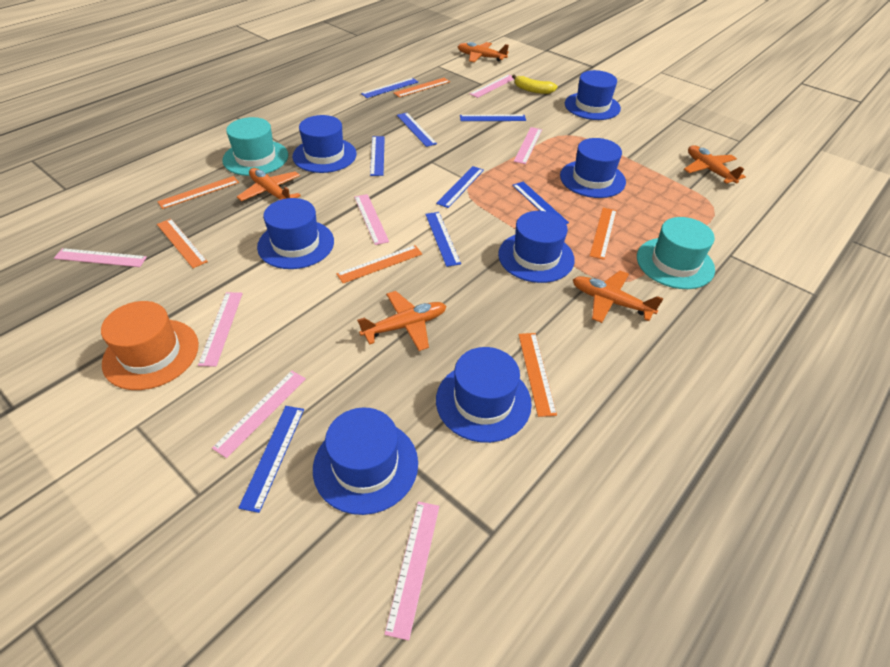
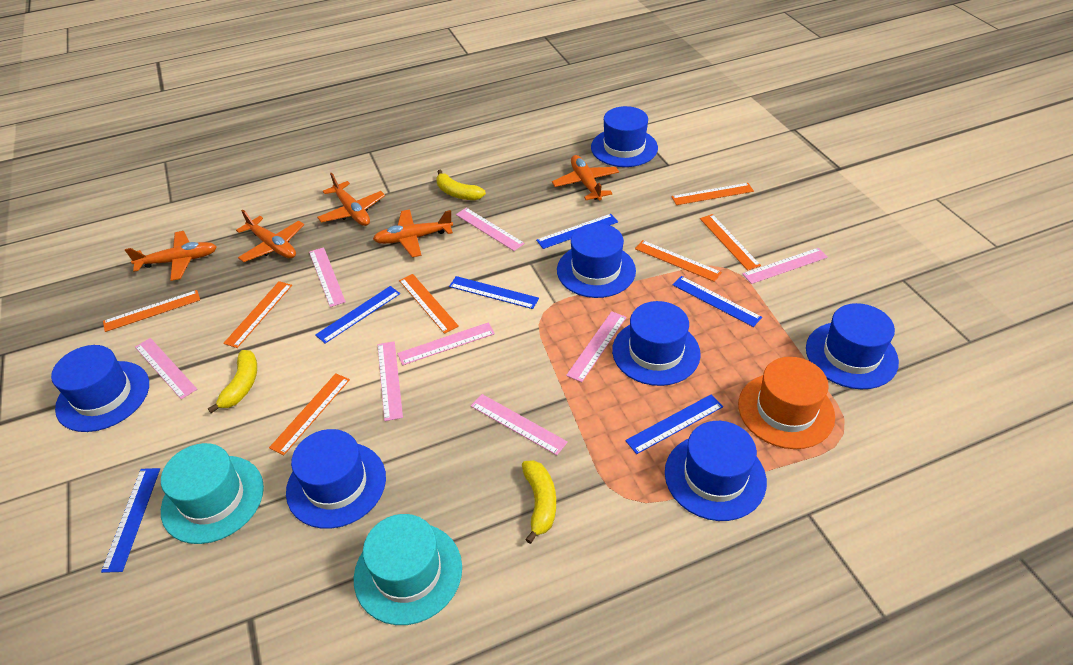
blue ruler: 8 -> 6
orange ruler: 6 -> 7
pink ruler: 7 -> 8
yellow banana: 1 -> 3

